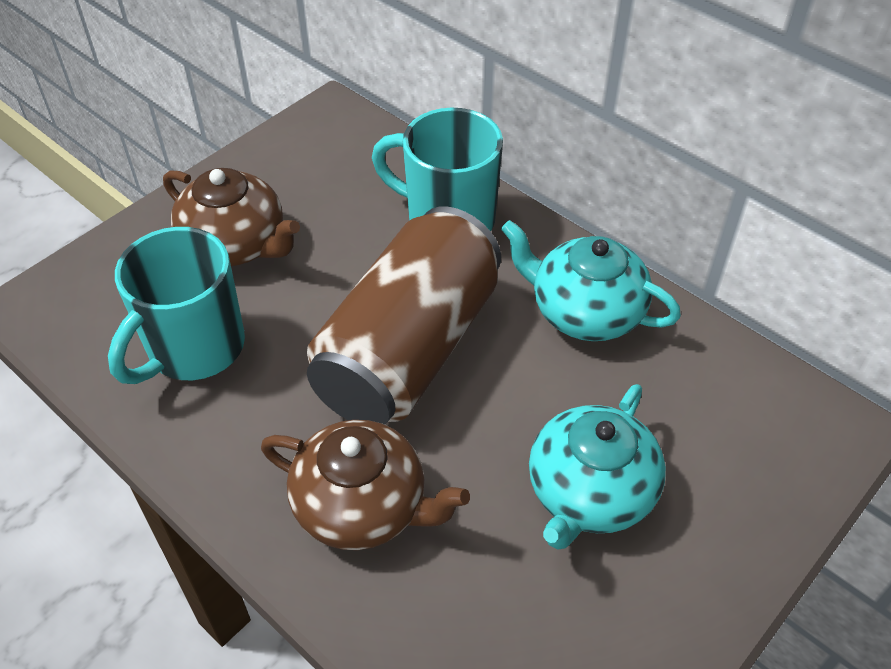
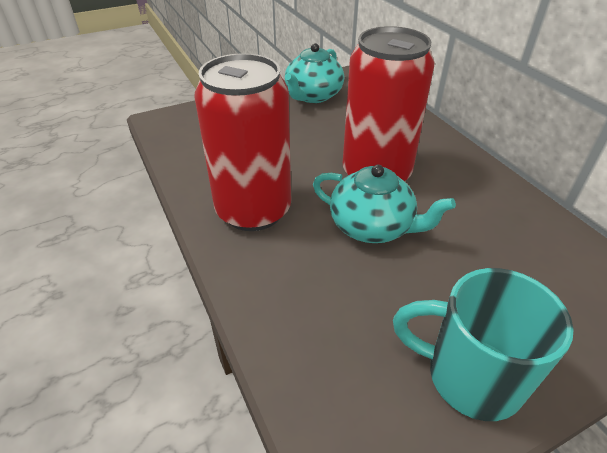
brown can: 1 -> 0
brown teapot: 2 -> 0
red can: 0 -> 2
turquoise mug: 2 -> 1

